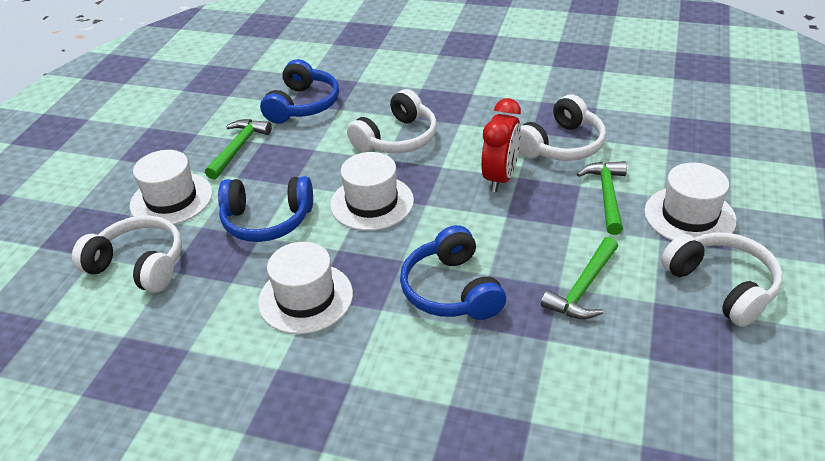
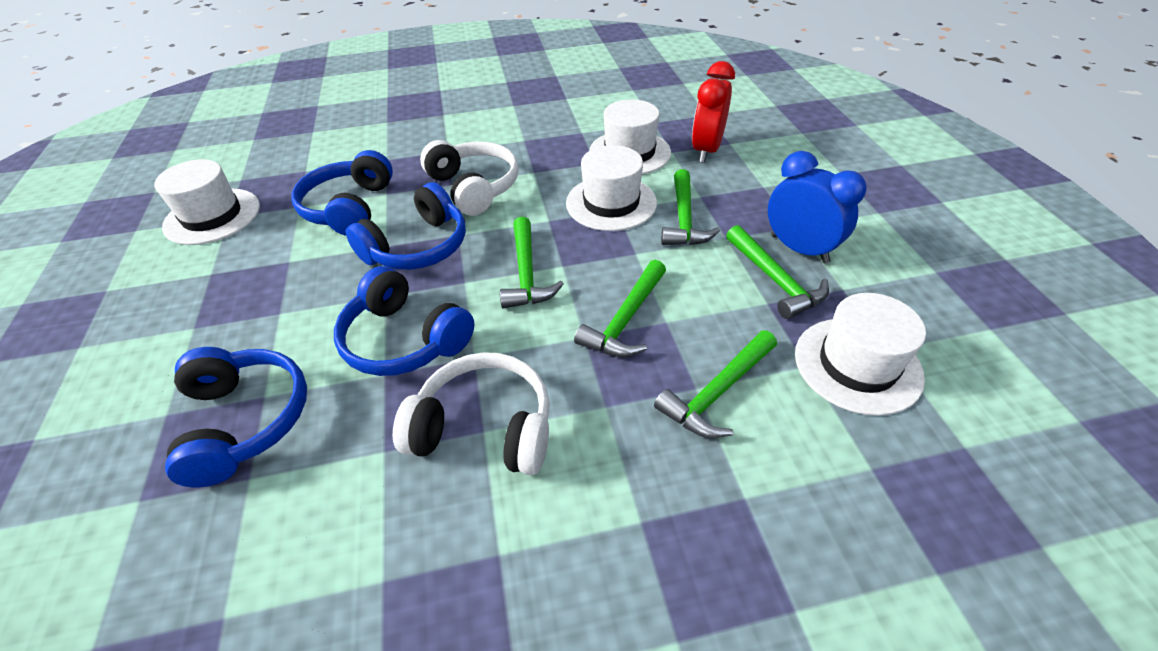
blue clock: 0 -> 1
blue headphones: 3 -> 4
green hammer: 3 -> 5
white headphones: 4 -> 2

